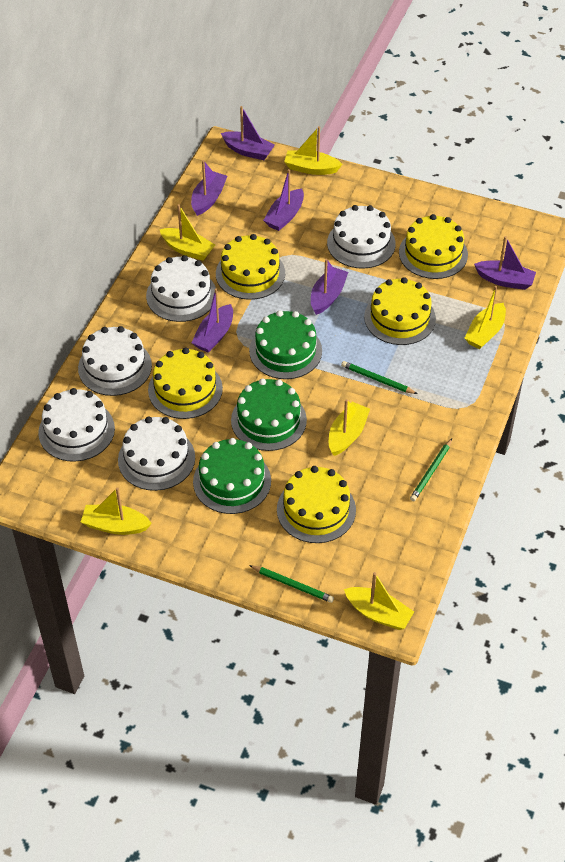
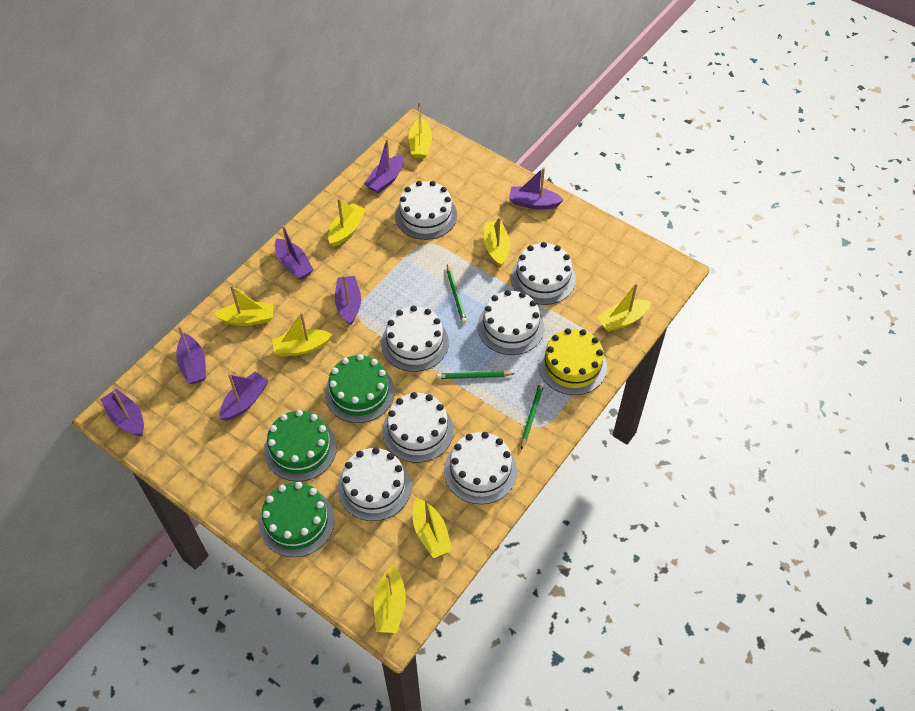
purple boat: 6 -> 7
white cake: 5 -> 7
yellow boat: 6 -> 8
yellow cake: 5 -> 1

